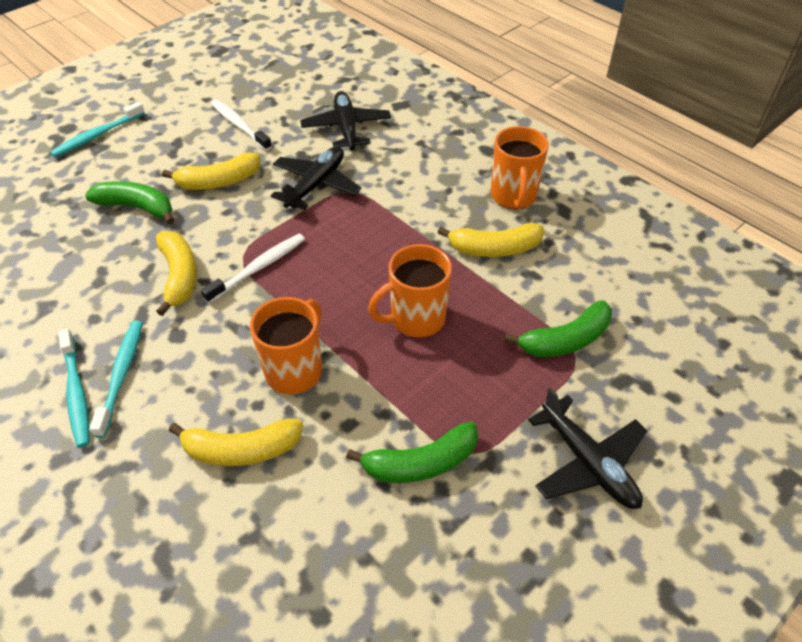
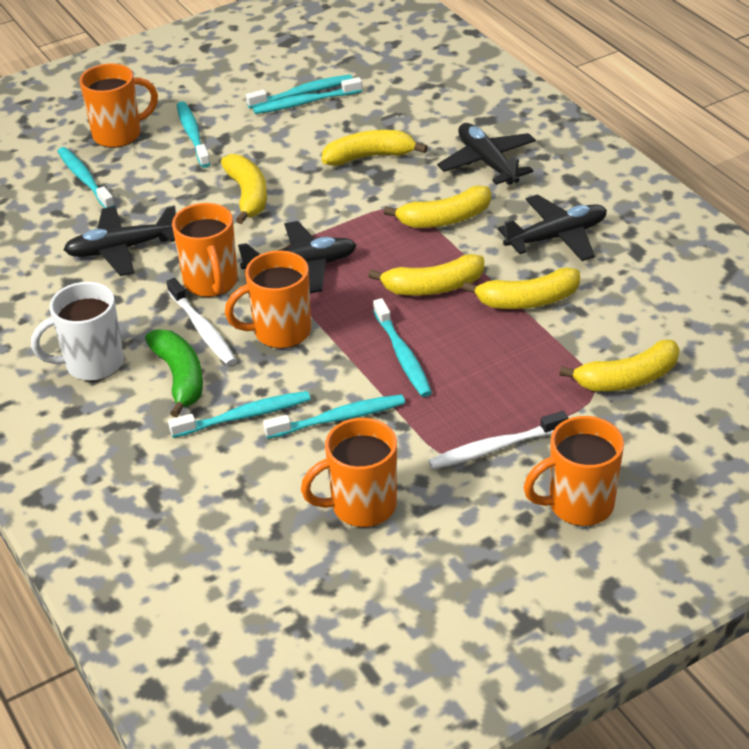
black plane: 3 -> 4
green banana: 3 -> 1
orange mug: 3 -> 5
turquoise toothbrush: 3 -> 7
white mug: 0 -> 1
yellow banana: 4 -> 6

